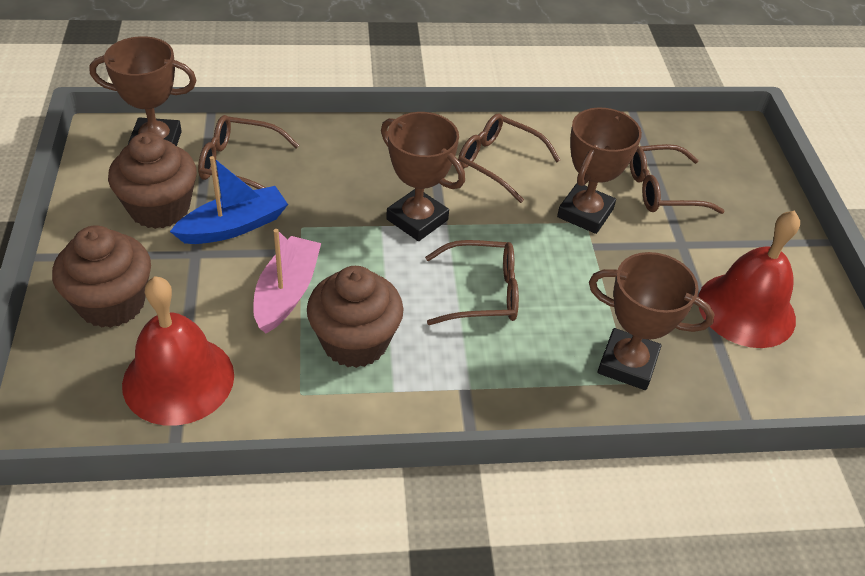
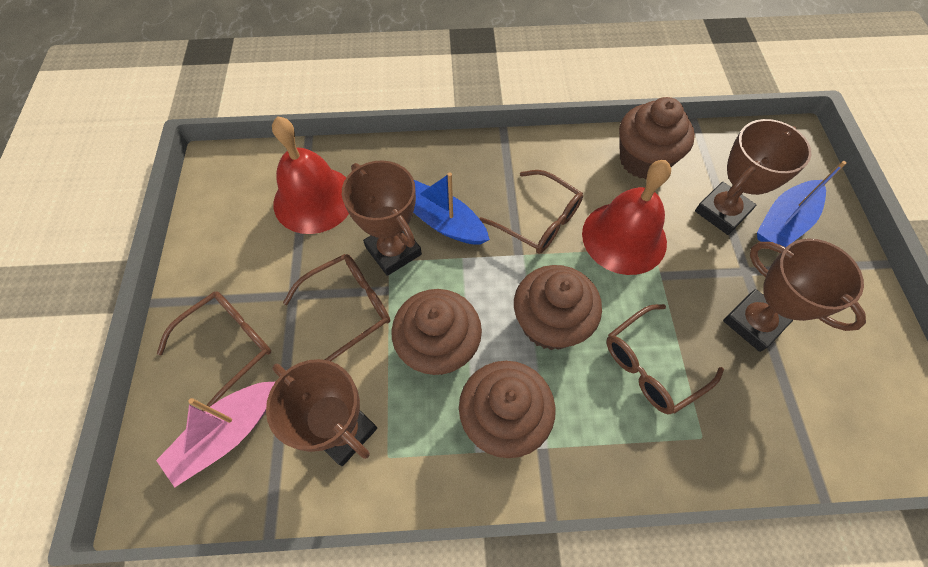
blue boat: 1 -> 2
brown cupcake: 3 -> 4

